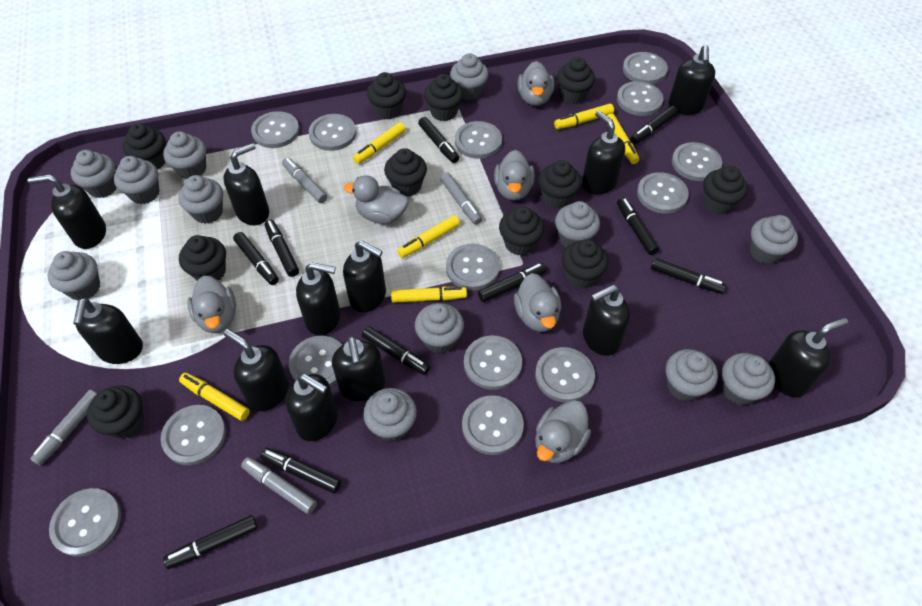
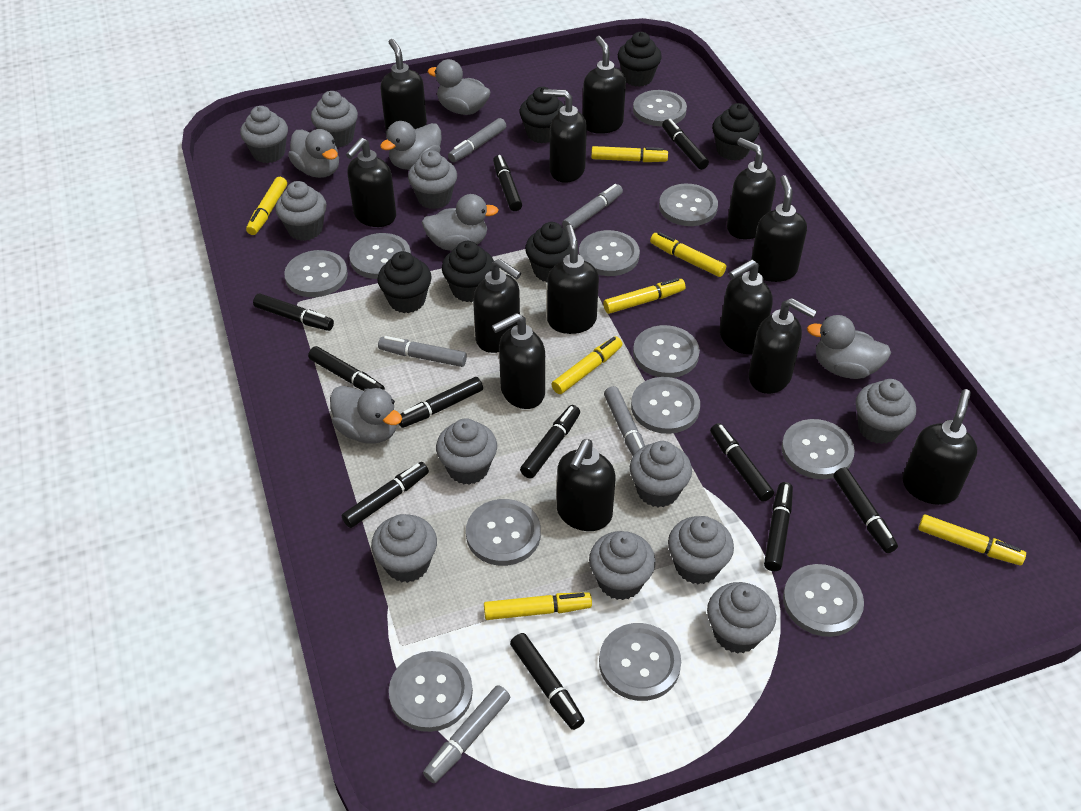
black cupcake: 11 -> 6
black marker: 10 -> 11
black soap dispenser: 12 -> 13
grey button: 14 -> 12
grey cupcake: 12 -> 11
grey marker: 4 -> 5
yellow marker: 6 -> 7

